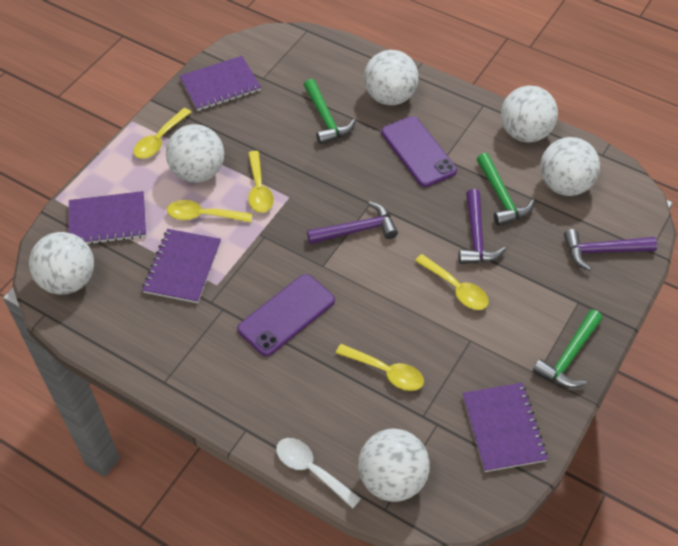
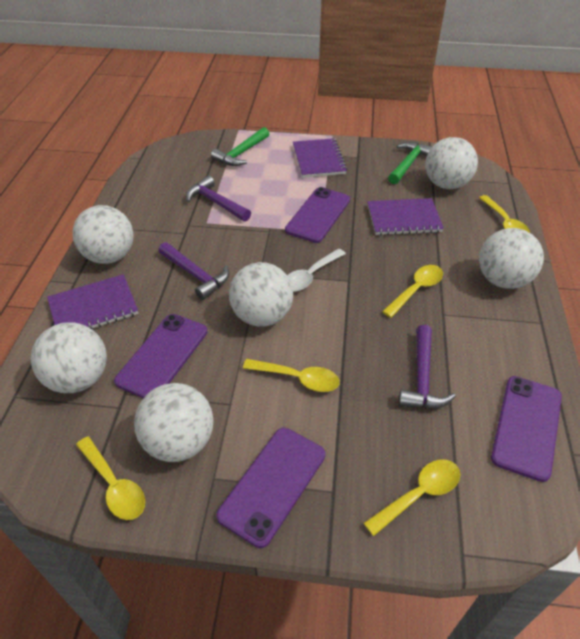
green hammer: 3 -> 2
purple notebook: 4 -> 3
purple phone: 2 -> 4

